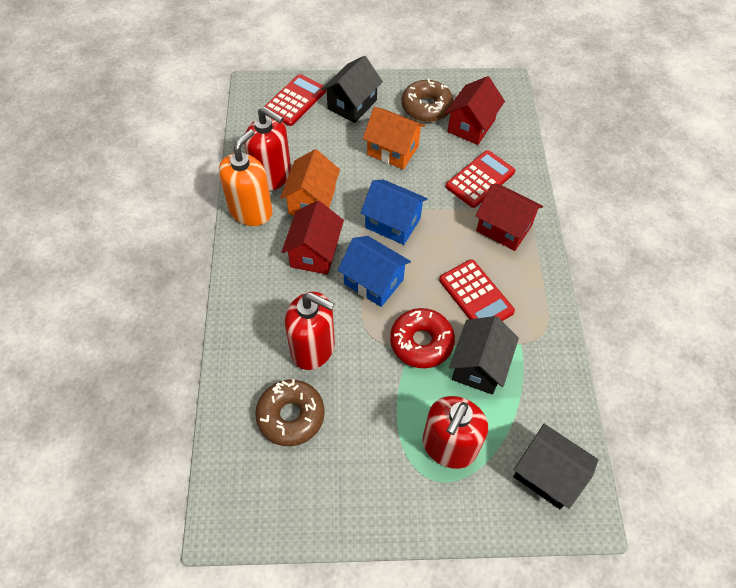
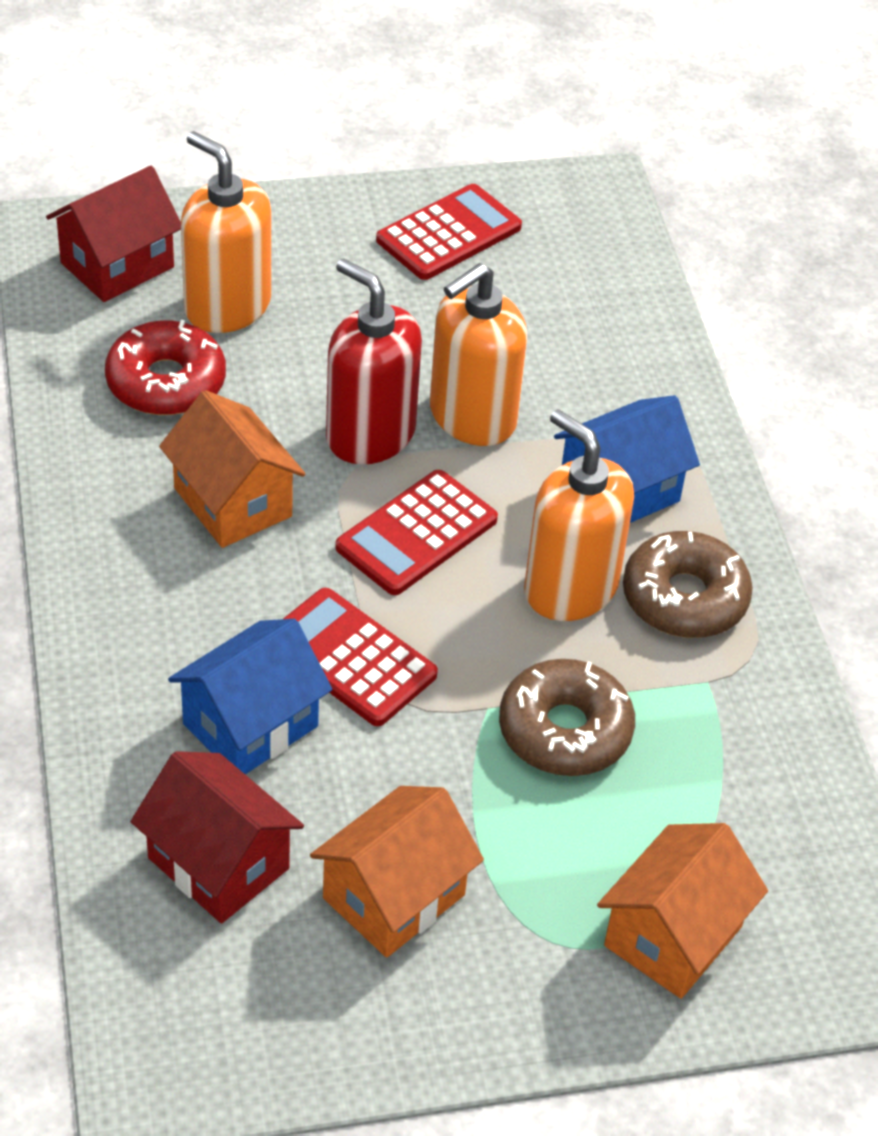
black house: 3 -> 0
orange house: 2 -> 3
orange soap dispenser: 1 -> 3
red house: 3 -> 2
red soap dispenser: 3 -> 1

